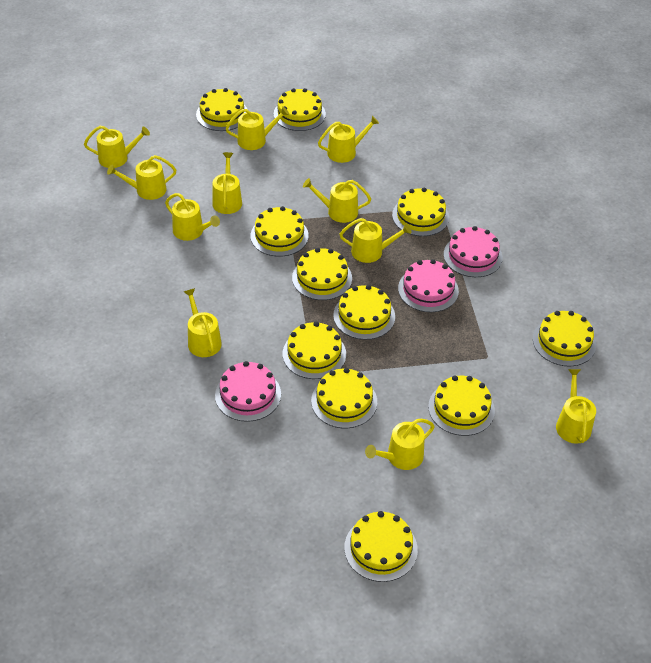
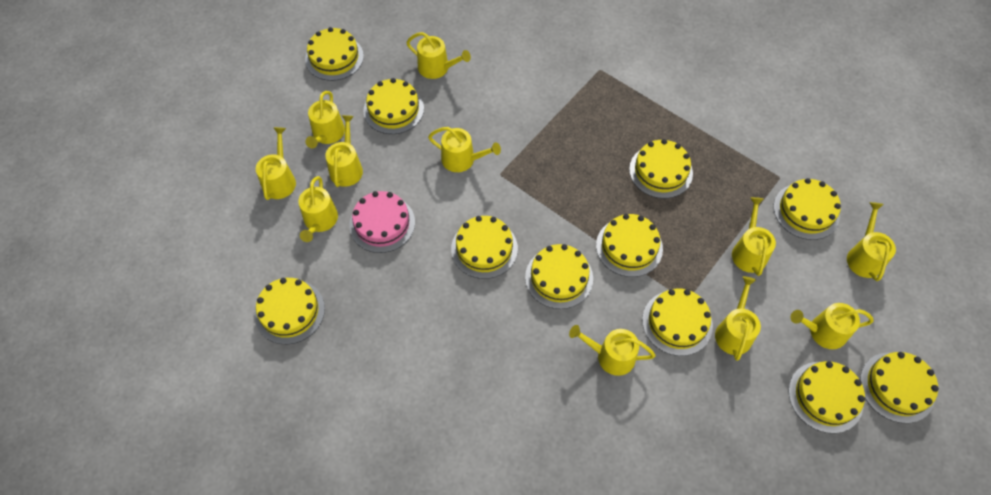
pink cake: 3 -> 1

